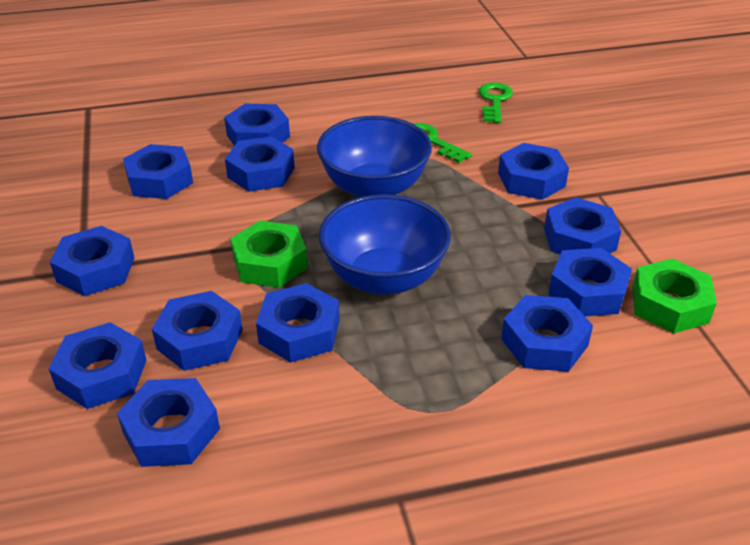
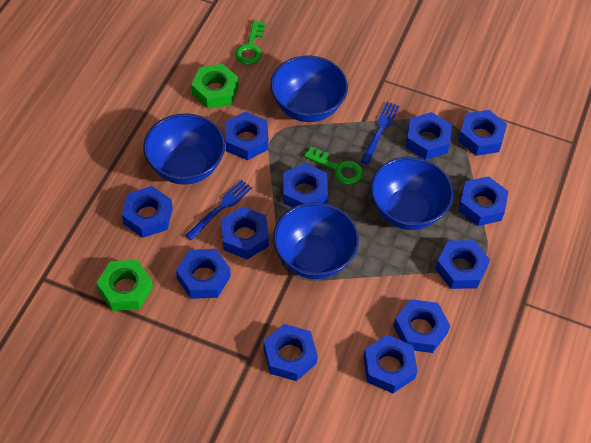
blue bowl: 2 -> 4
blue fork: 0 -> 2

